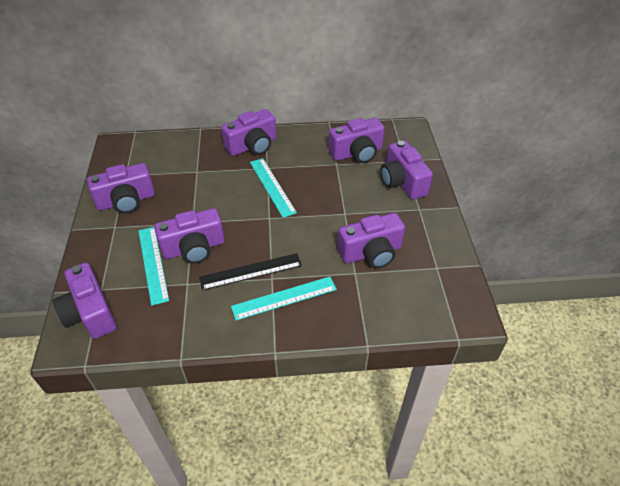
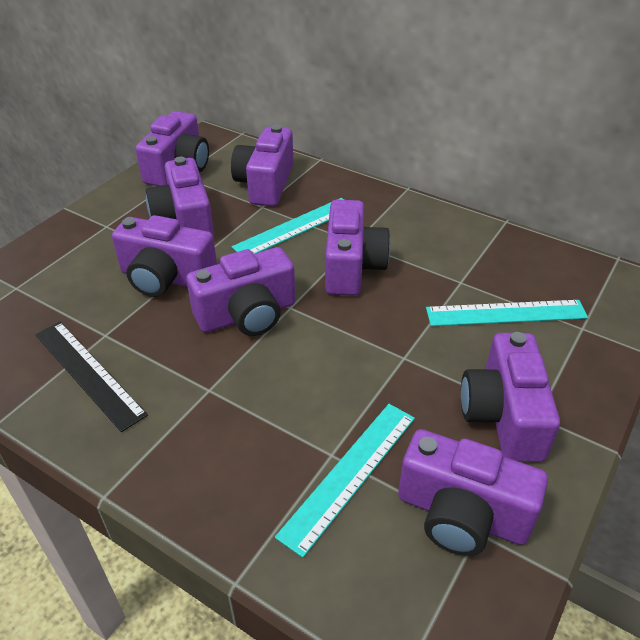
purple camera: 7 -> 8

